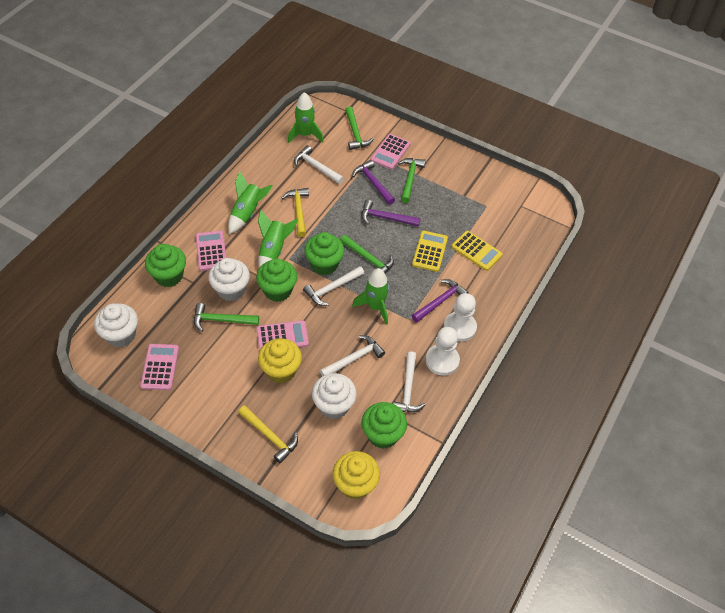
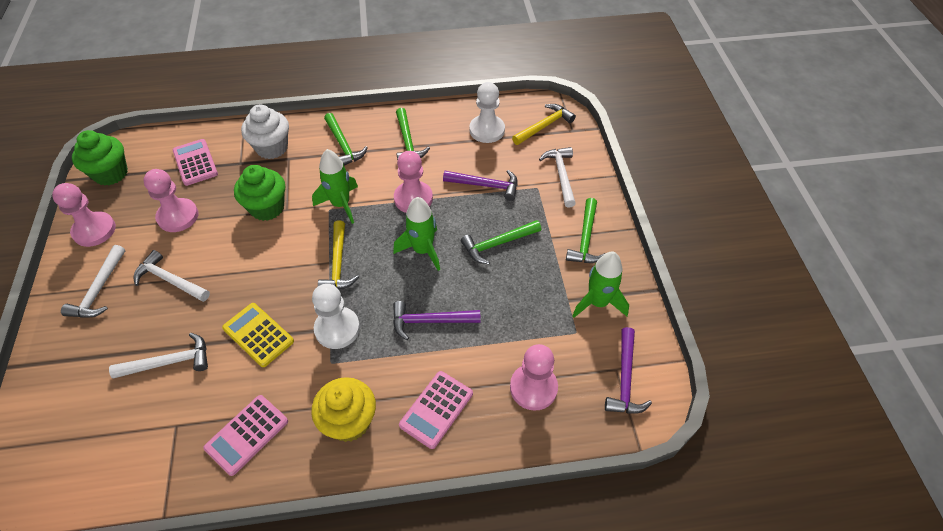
green cupcake: 4 -> 2
green rocket: 4 -> 3
pink calculator: 4 -> 3
pink pawn: 0 -> 4
white cupcake: 3 -> 1
yellow calculator: 2 -> 1
yellow cupcake: 2 -> 1

